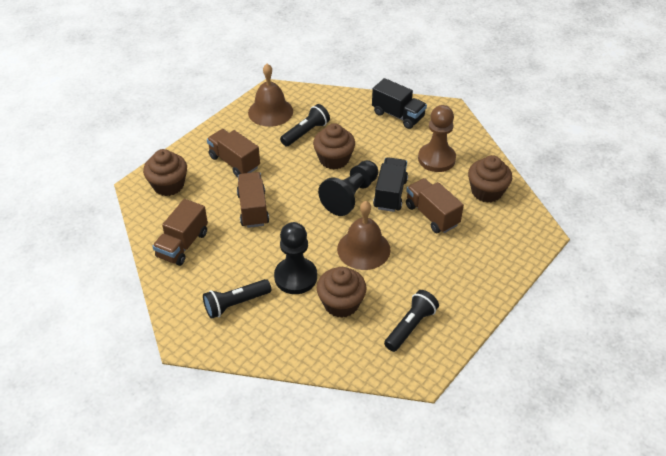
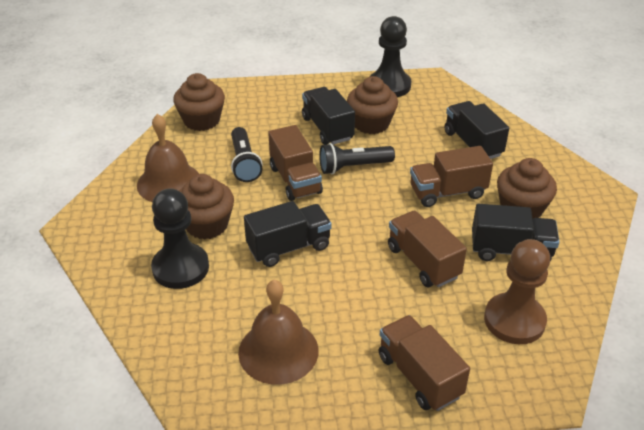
black flashlight: 3 -> 2
black truck: 2 -> 4

